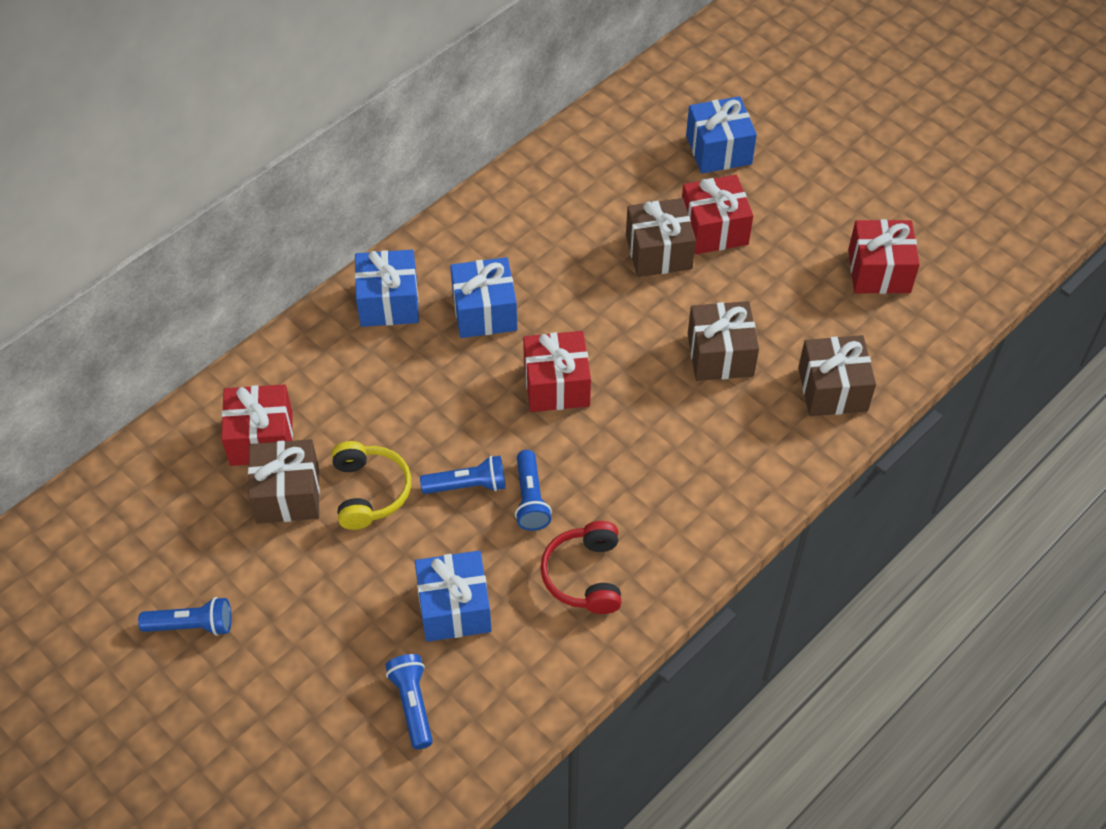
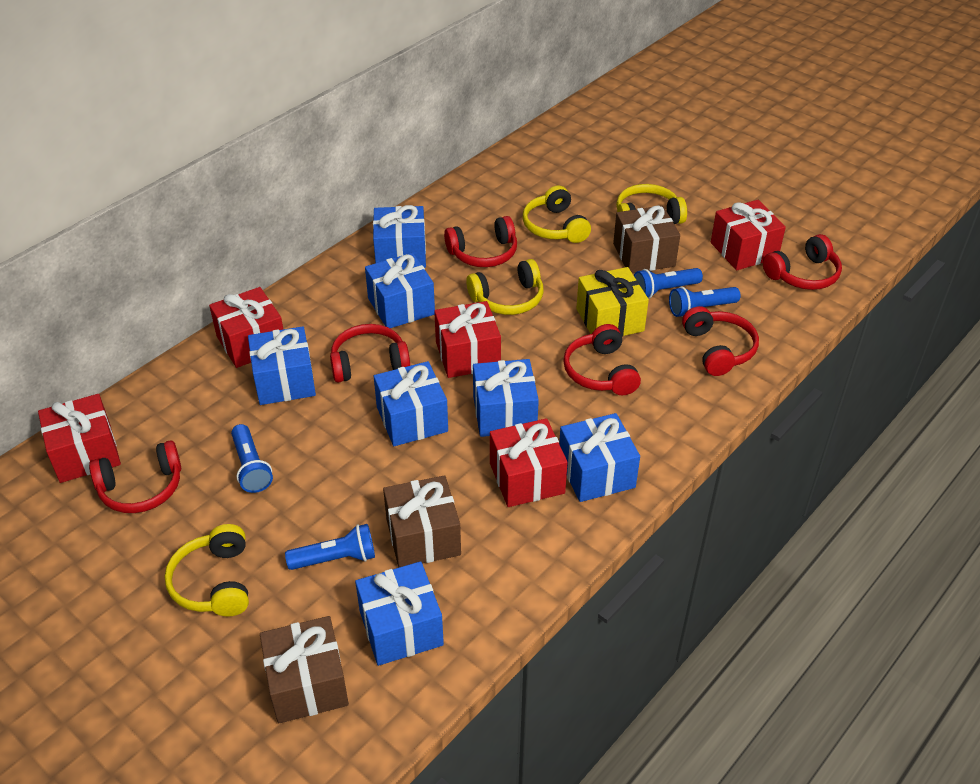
blue gift: 4 -> 7
brown gift: 4 -> 3
red gift: 4 -> 5
red headphones: 1 -> 6
yellow gift: 0 -> 1
yellow headphones: 1 -> 4

